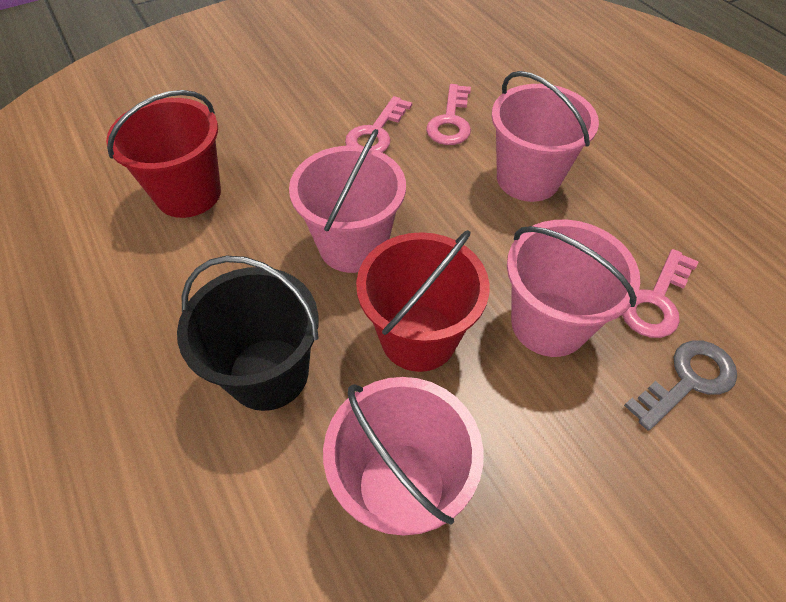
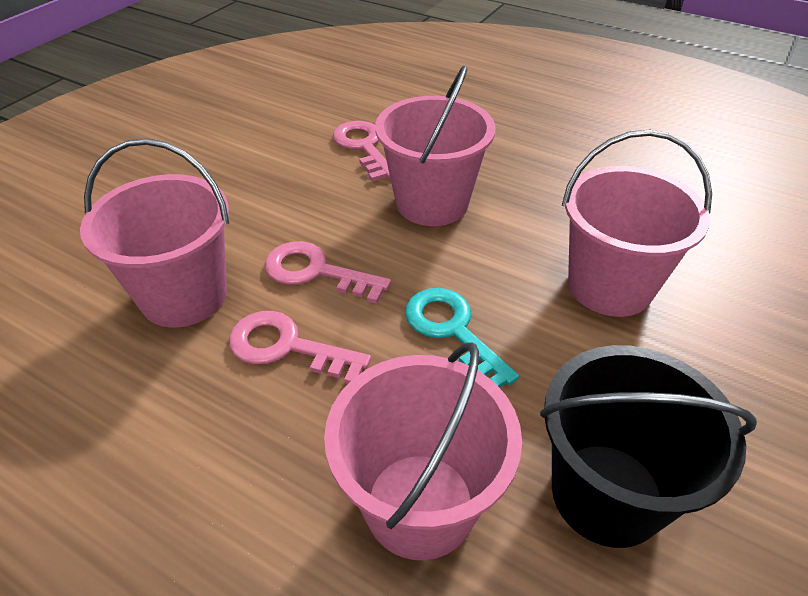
grey key: 1 -> 0
red bucket: 2 -> 0
turquoise key: 0 -> 1

